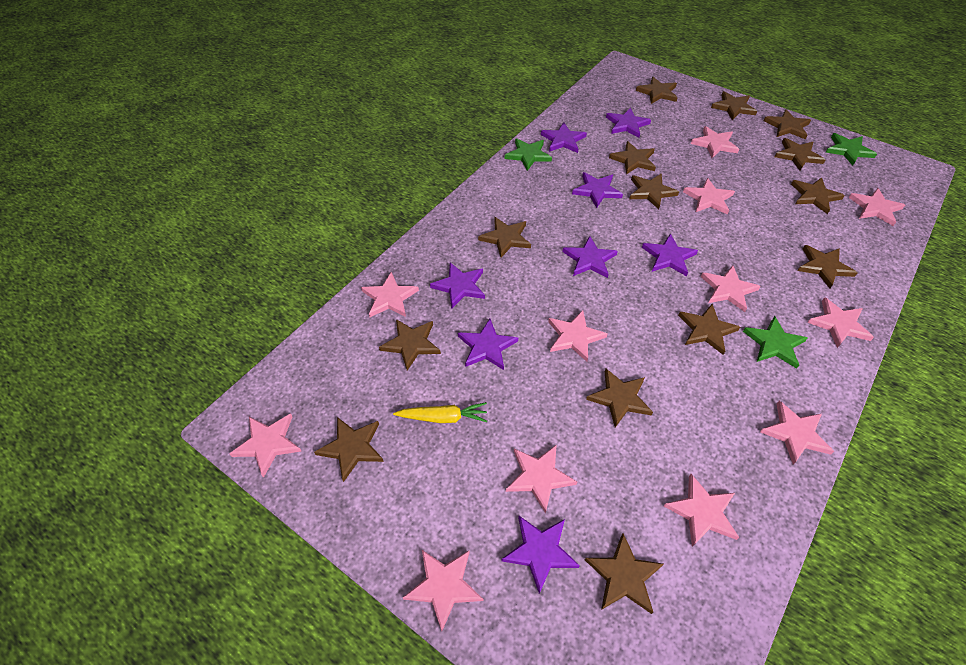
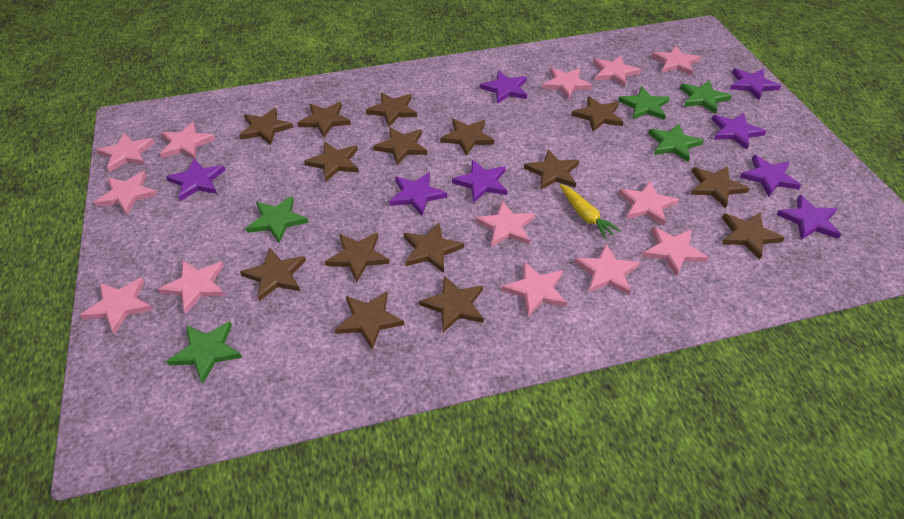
brown star: 14 -> 15
green star: 3 -> 5
pink star: 12 -> 13

